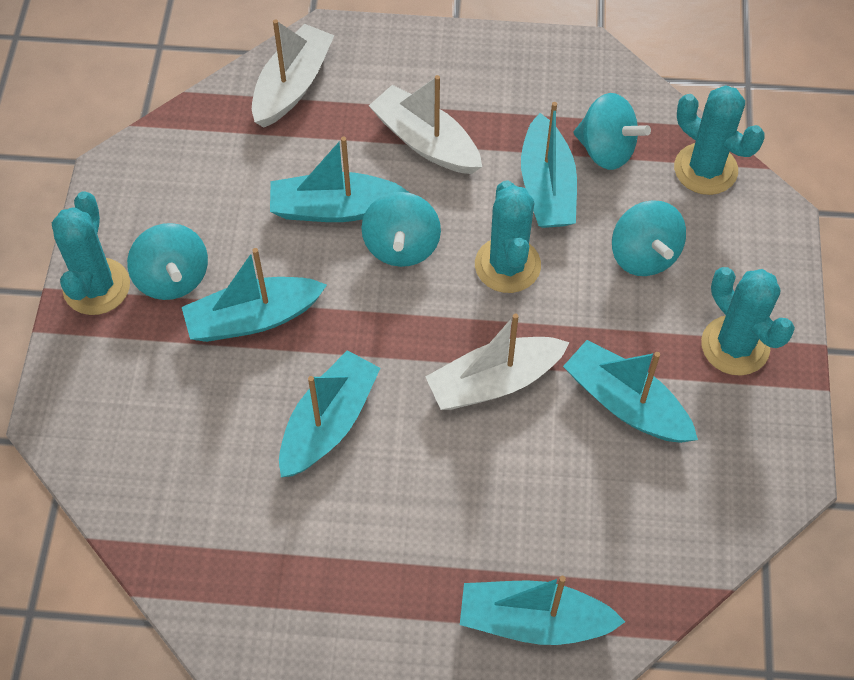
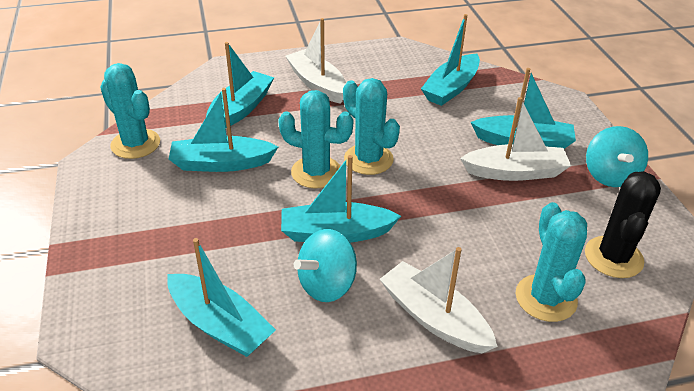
black cactus: 0 -> 1
turquoise spinning top: 4 -> 2

